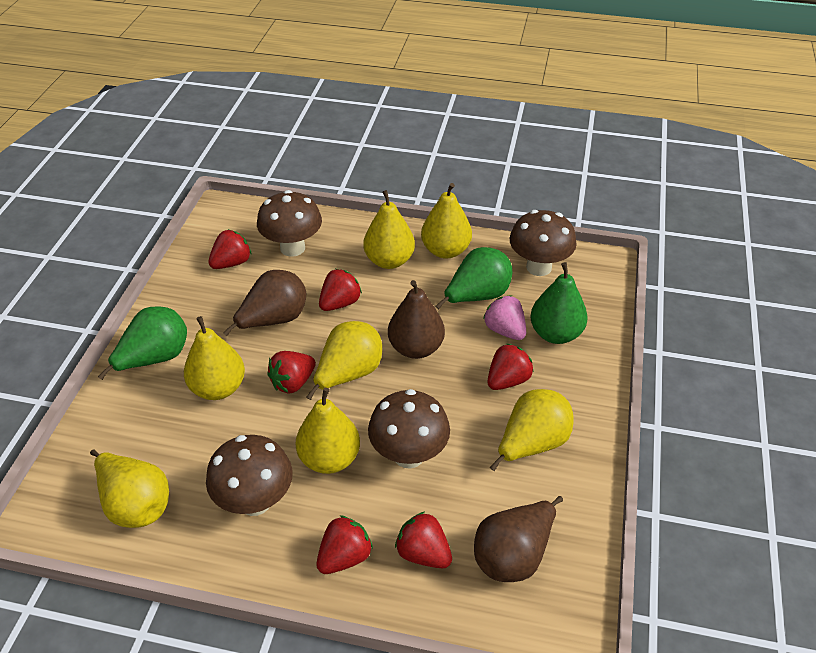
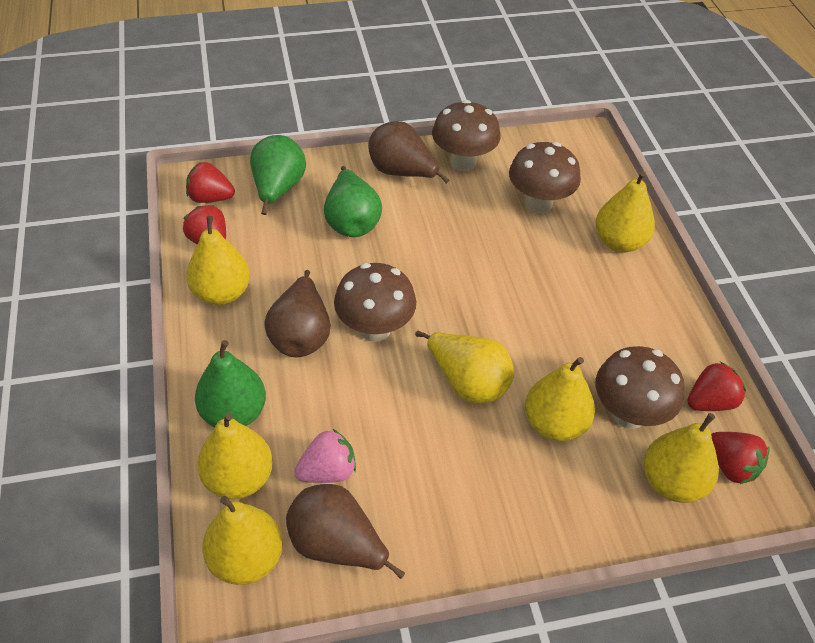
red strawberry: 6 -> 4

